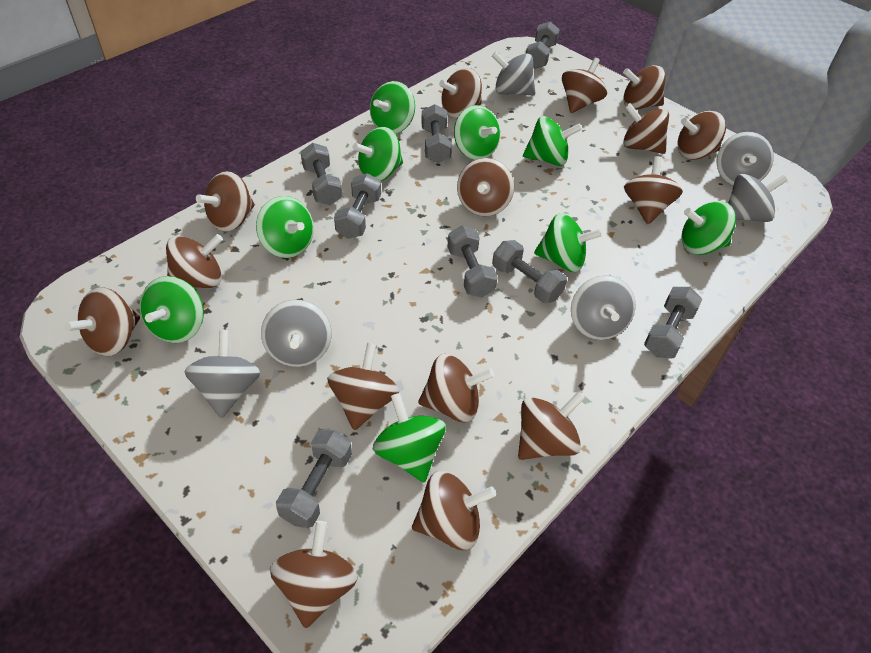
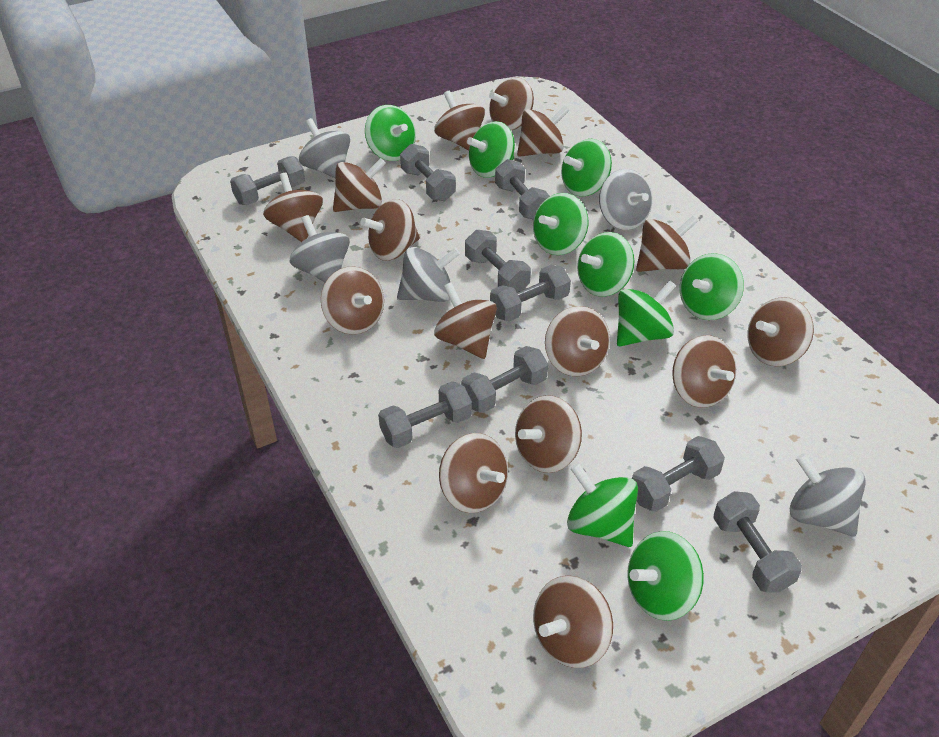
grey dumbbell: 8 -> 9
grey spinning top: 6 -> 5

